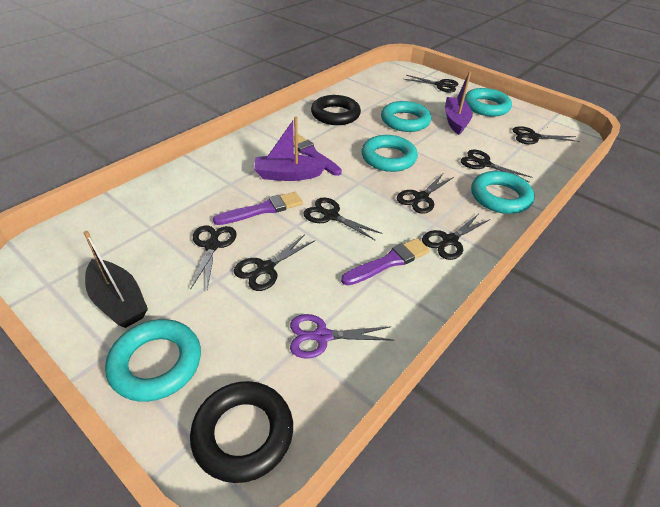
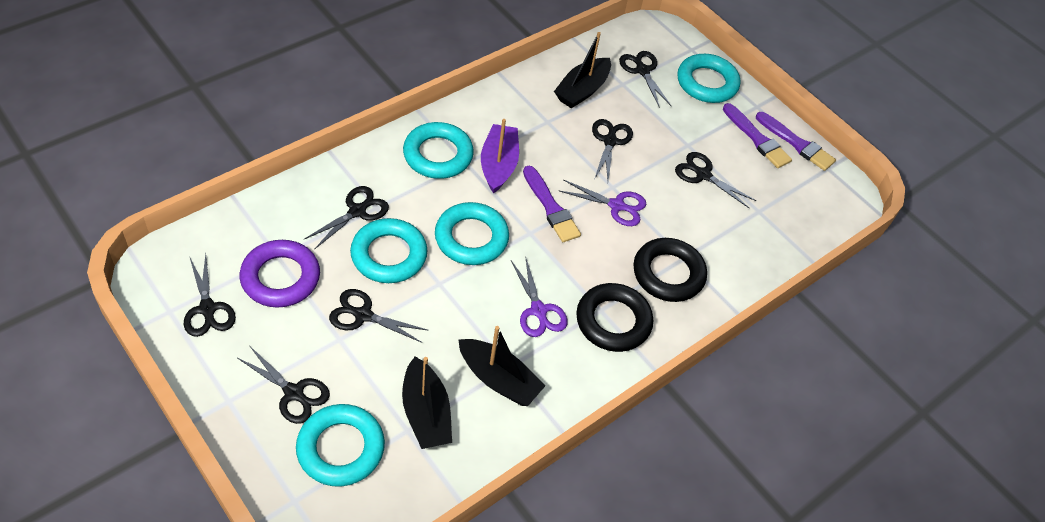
black boat: 1 -> 3
black scissors: 8 -> 7
purple boat: 2 -> 1
purple ring: 0 -> 1
purple scissors: 1 -> 2

